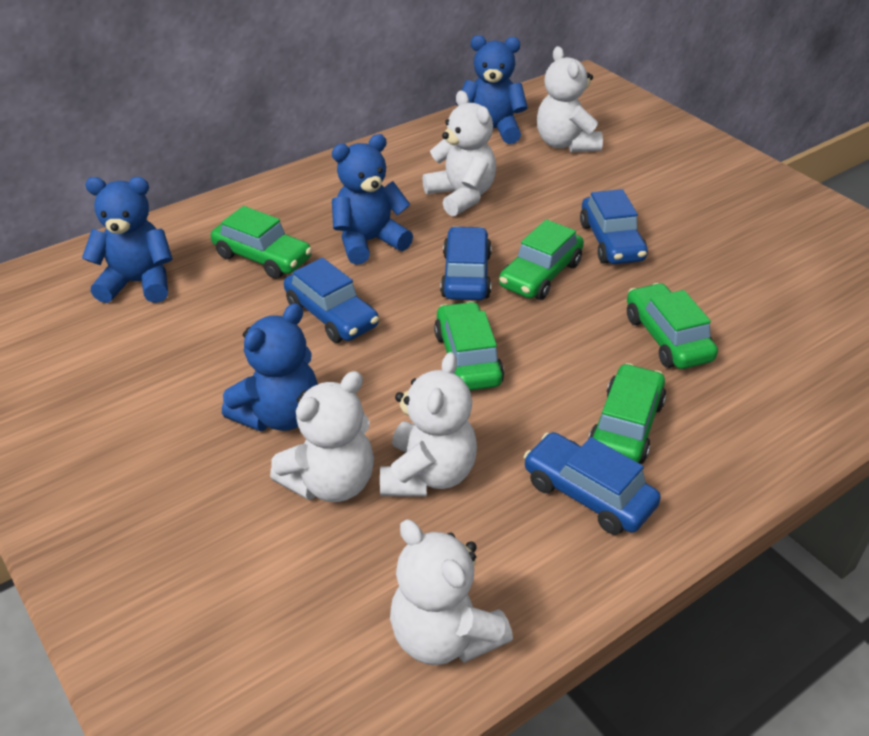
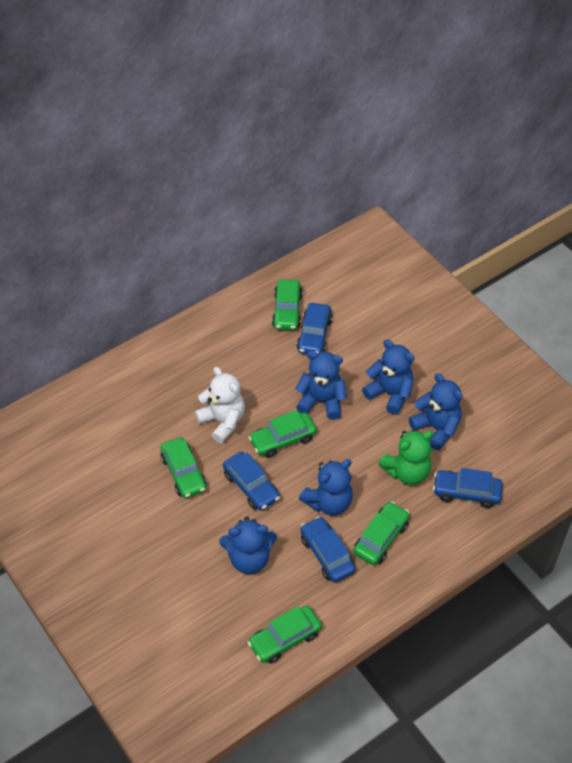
blue teddy bear: 4 -> 5
green teddy bear: 0 -> 1
white teddy bear: 5 -> 1

